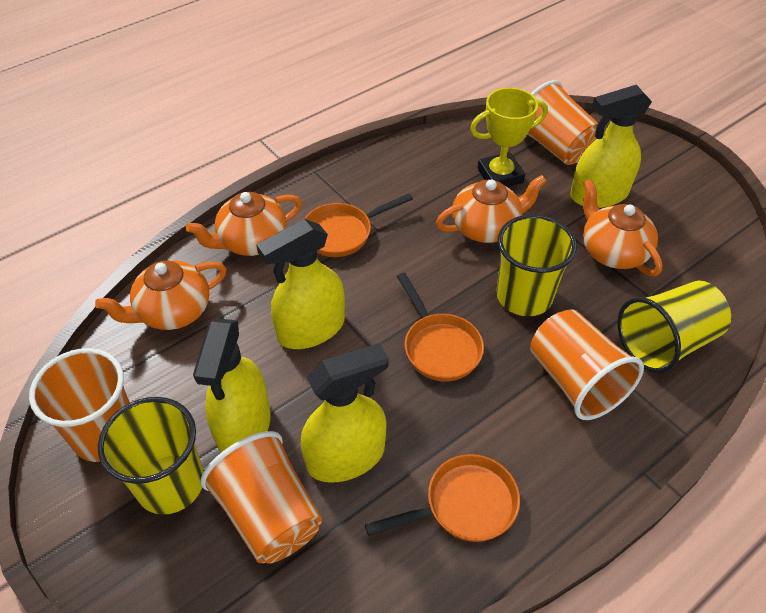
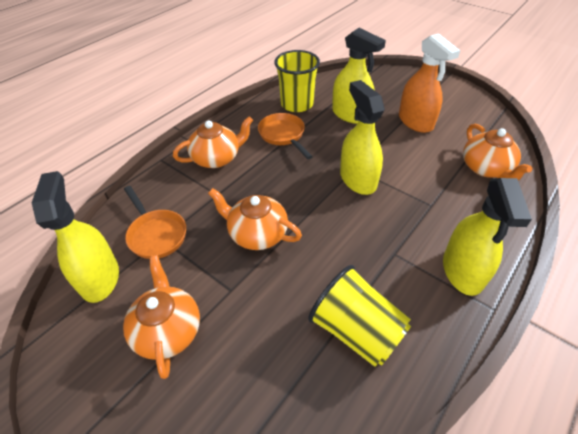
orange cup: 4 -> 0
orange pan: 3 -> 2
orange spray bottle: 0 -> 1
yellow cup: 3 -> 2
yellow trophy: 1 -> 0

